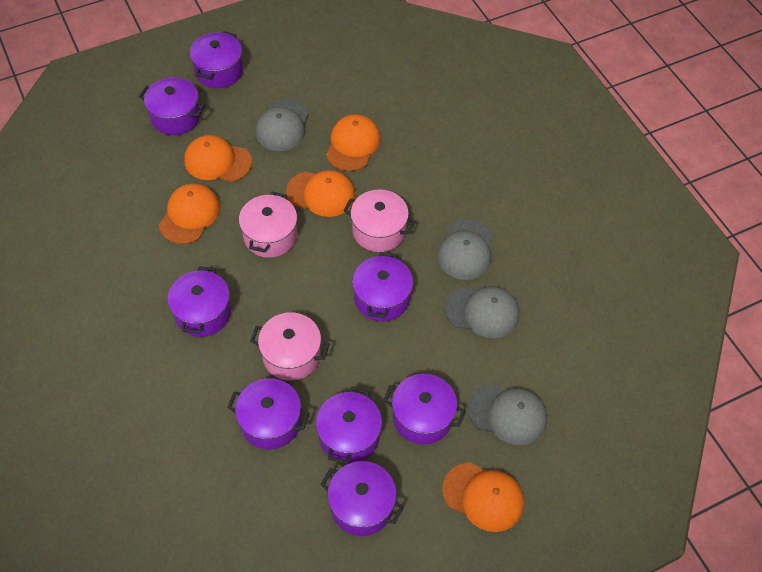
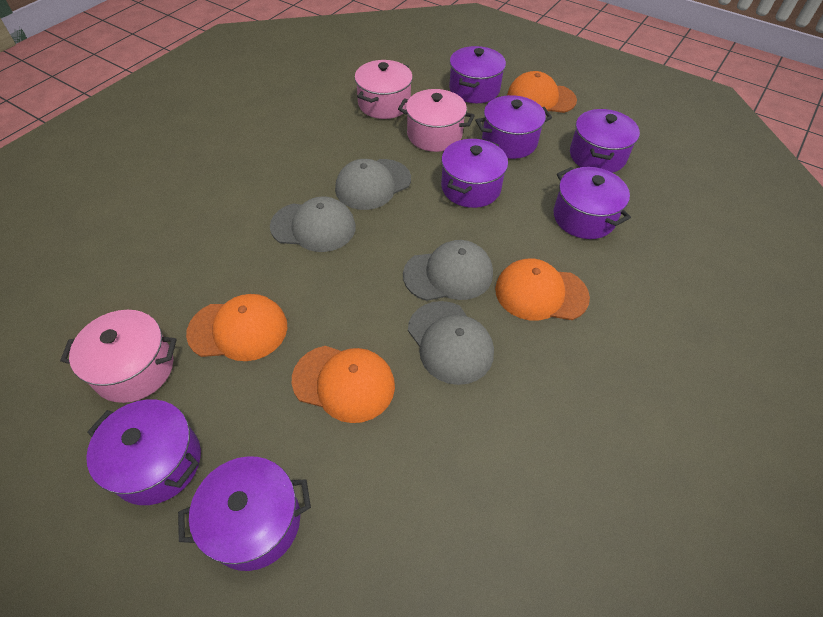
orange cap: 5 -> 4
purple pot: 8 -> 7

